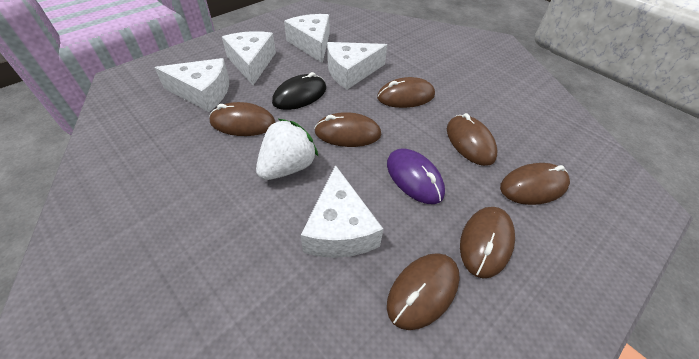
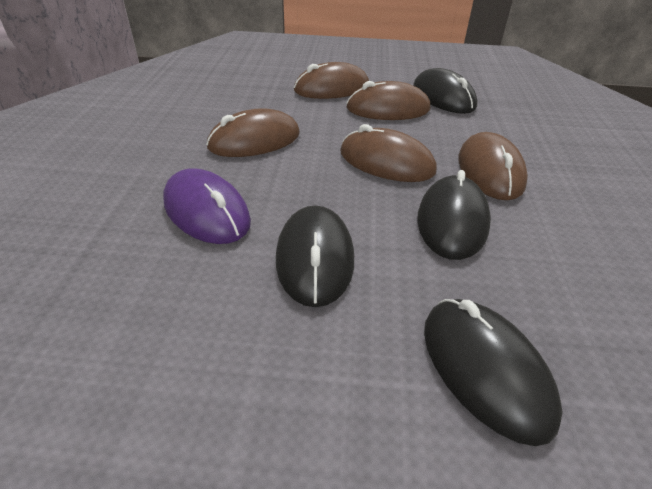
black mouse: 1 -> 4
brown mouse: 7 -> 5
white cheese: 5 -> 0
white strawberry: 1 -> 0

